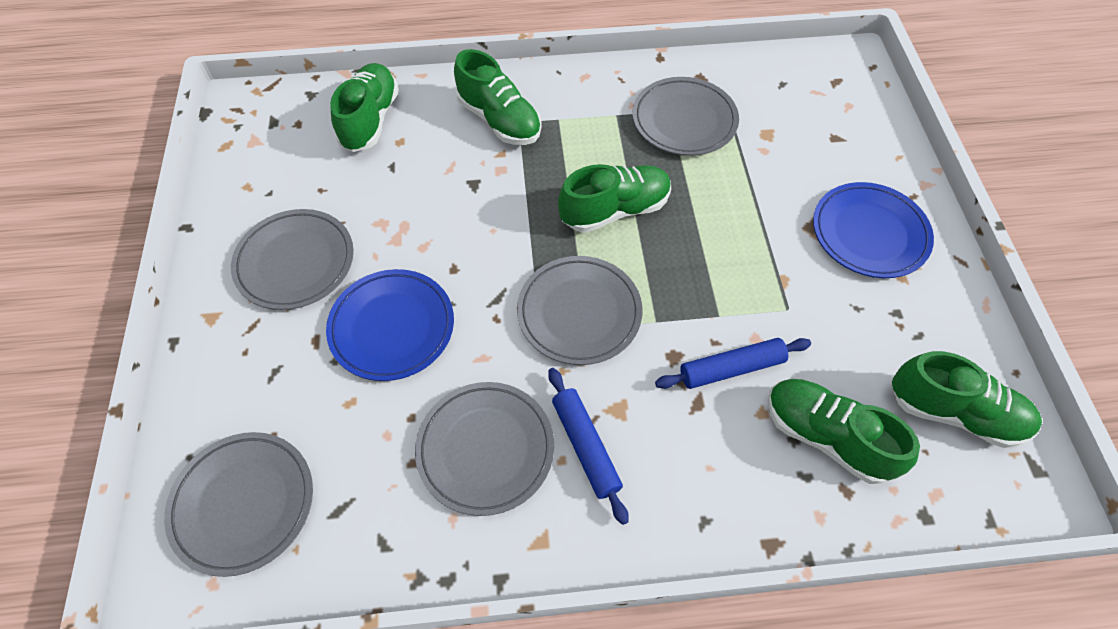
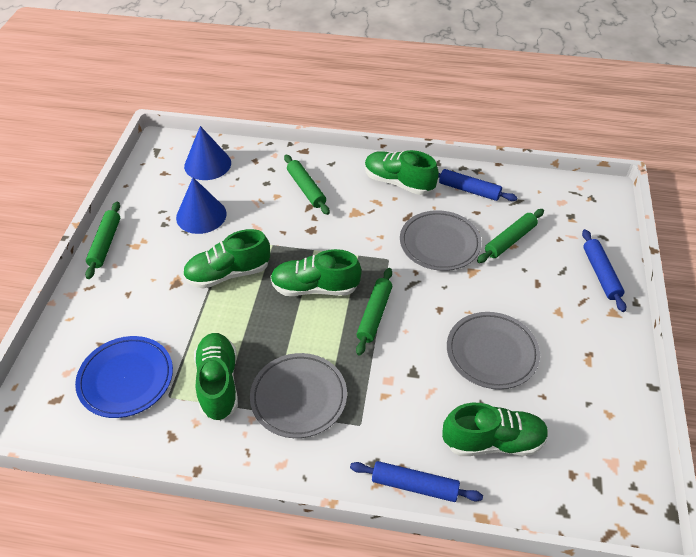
blue cone: 0 -> 2
blue plate: 2 -> 1
blue rolling pin: 2 -> 3
green rolling pin: 0 -> 4
grey plate: 5 -> 3

